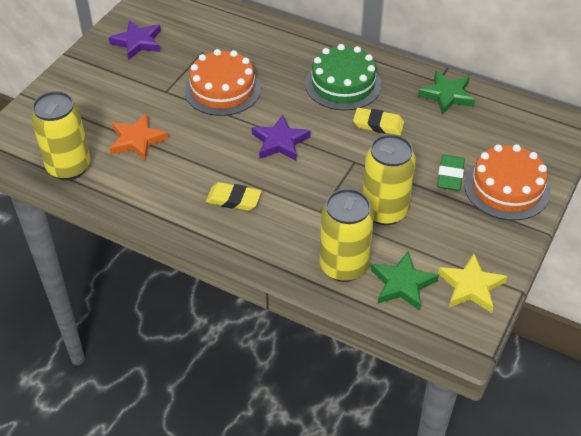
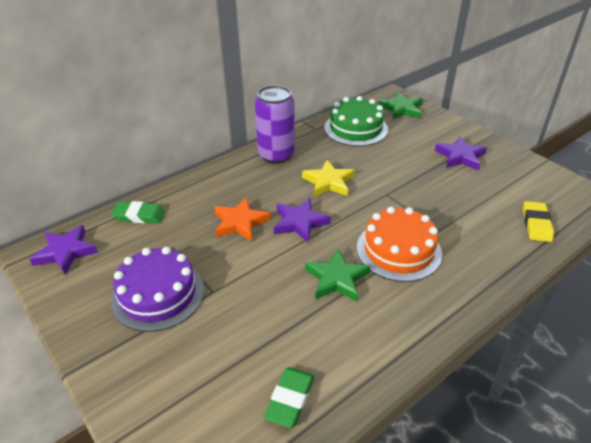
green eraser: 1 -> 2
orange cake: 2 -> 1
purple cake: 0 -> 1
purple can: 0 -> 1
purple star: 2 -> 3
yellow can: 3 -> 0
yellow eraser: 2 -> 1

